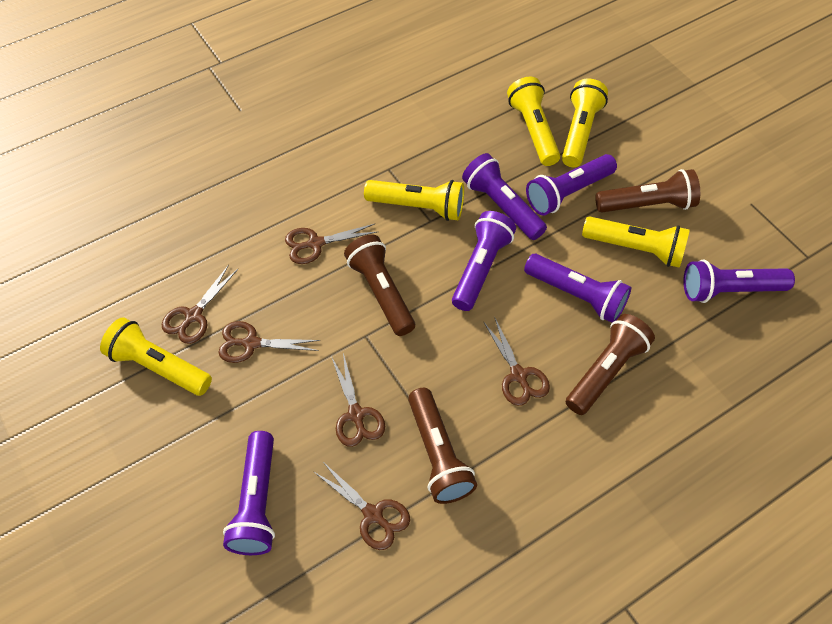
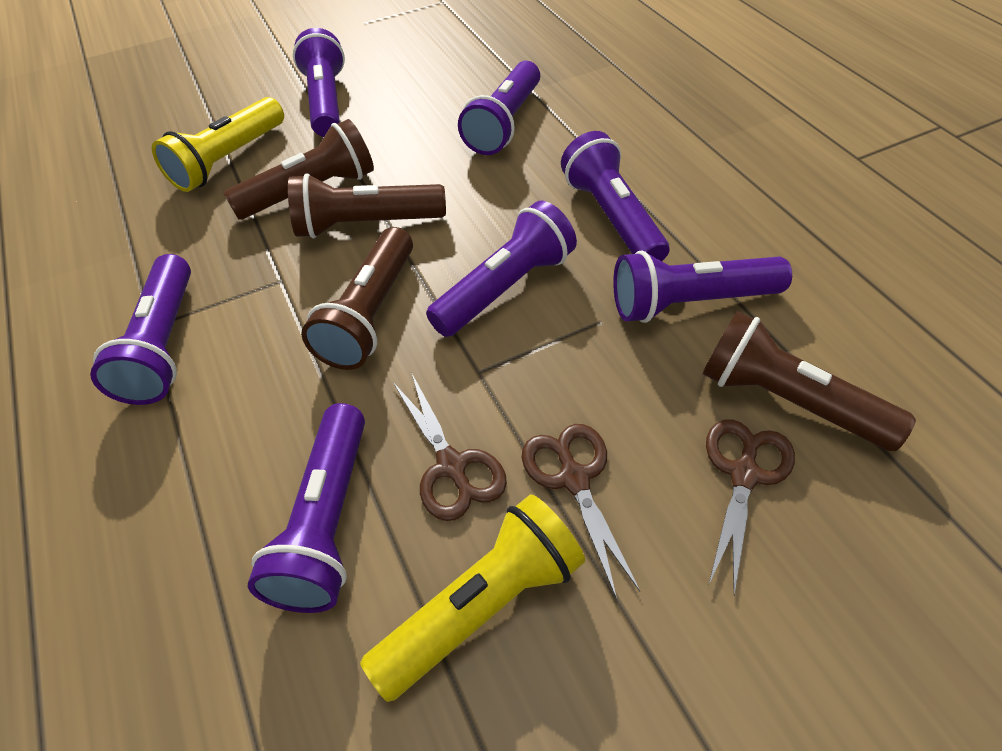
brown scissors: 6 -> 3
purple flashlight: 6 -> 7
yellow flashlight: 5 -> 2

